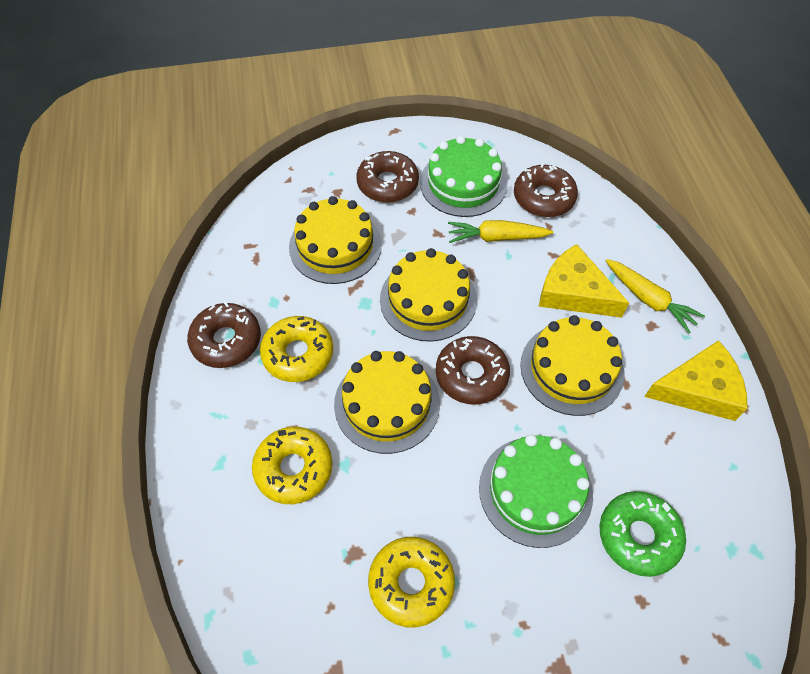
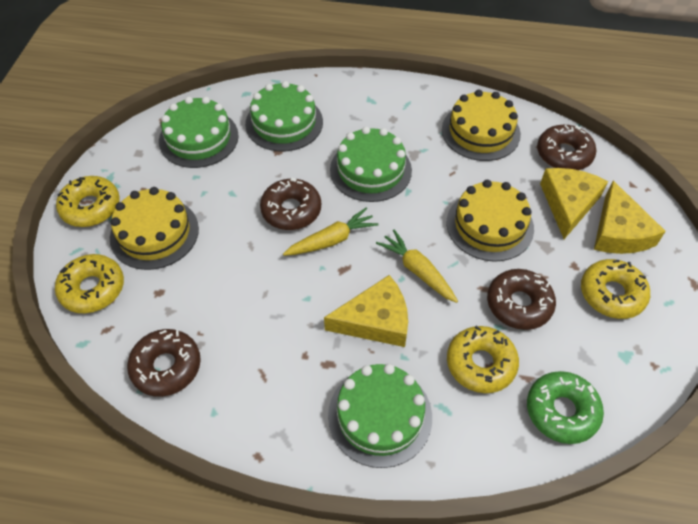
green cake: 2 -> 4
yellow cake: 4 -> 3
yellow cheese: 2 -> 3
yellow donut: 3 -> 4

